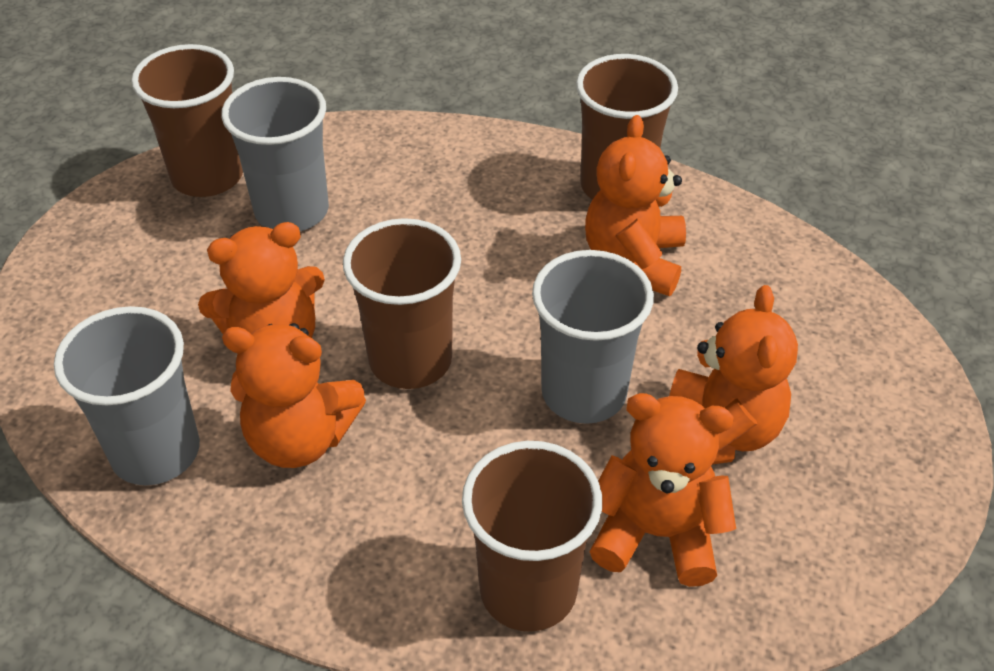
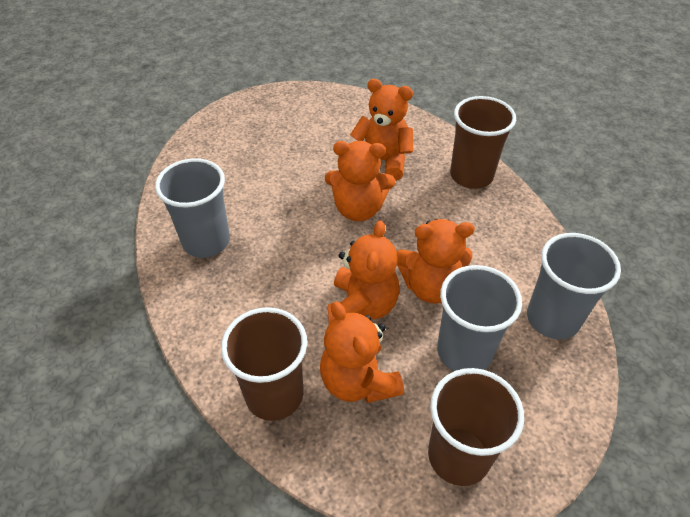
brown cup: 4 -> 3

